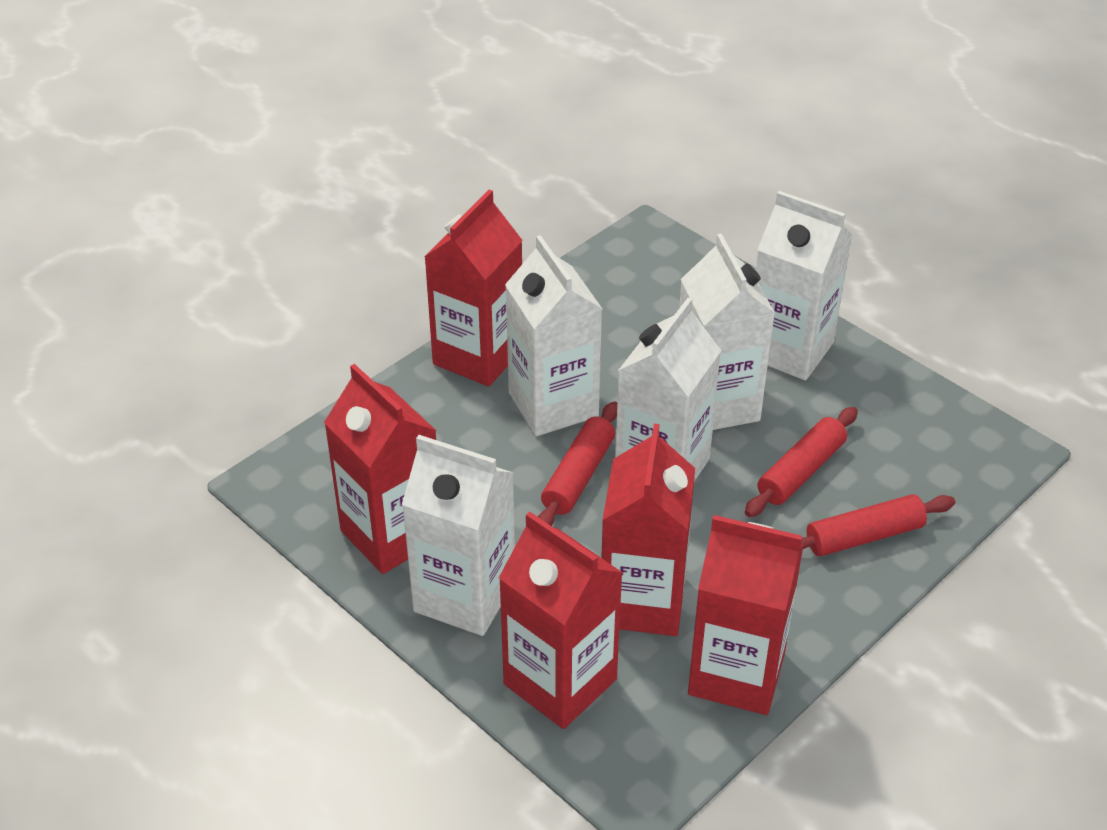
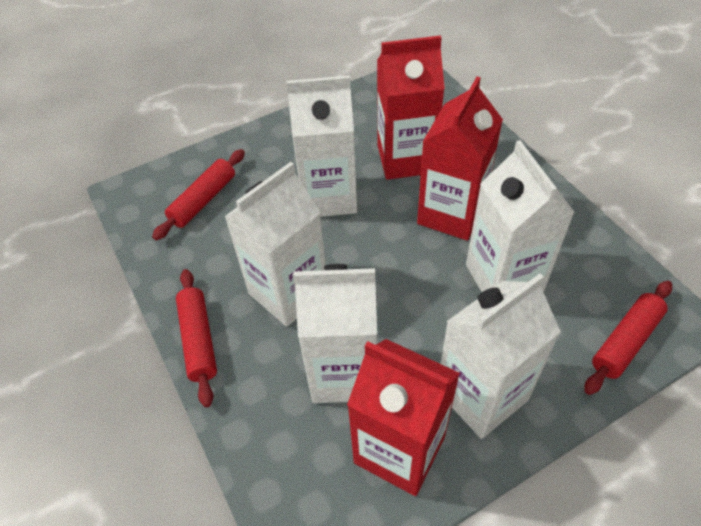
red carton: 5 -> 3

